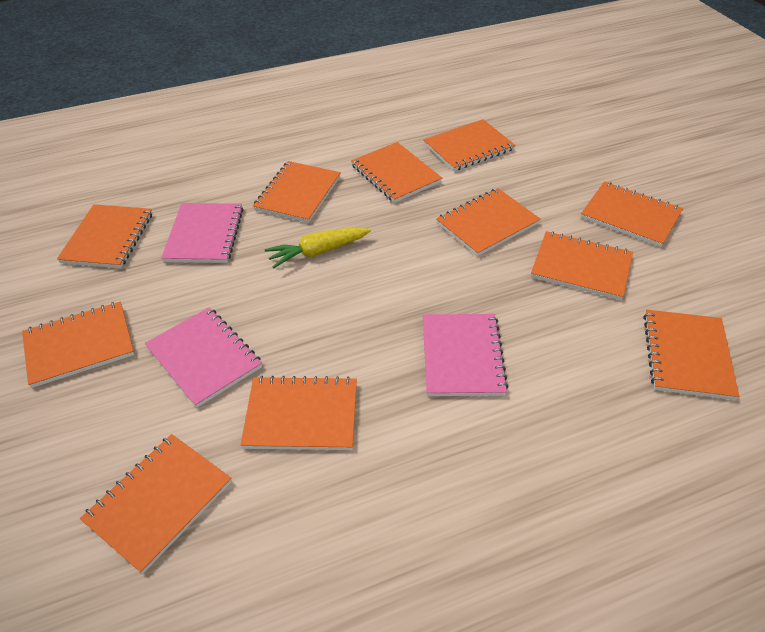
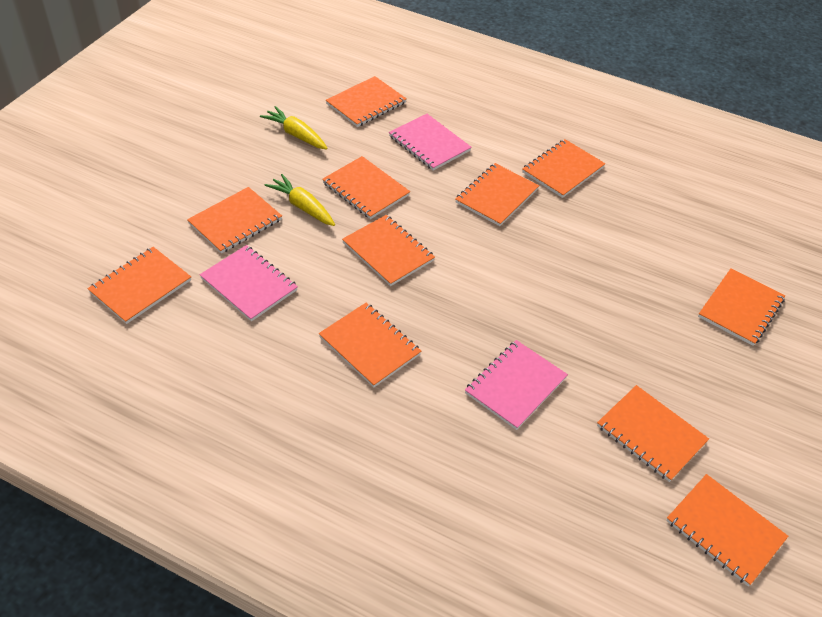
yellow carrot: 1 -> 2

